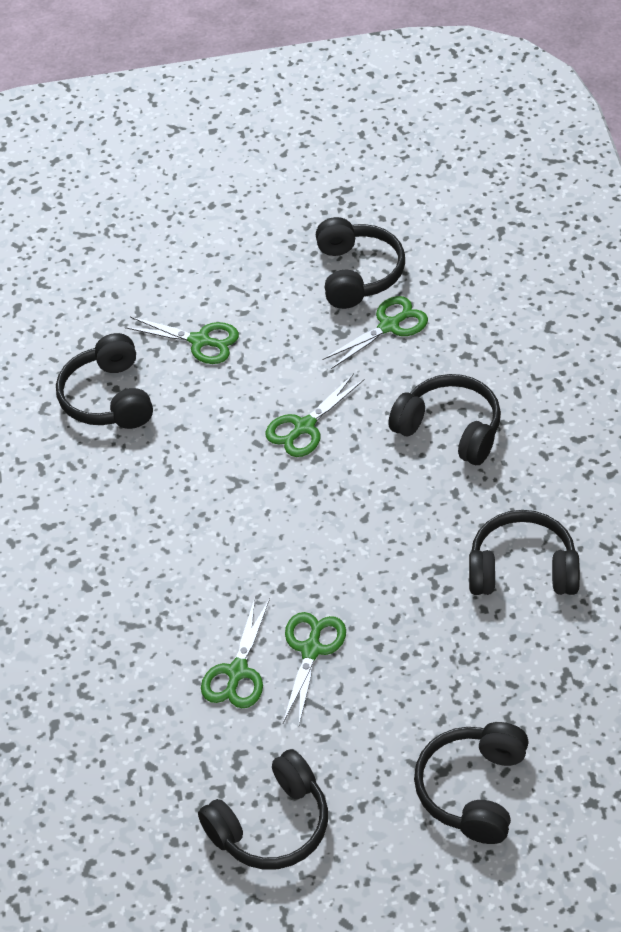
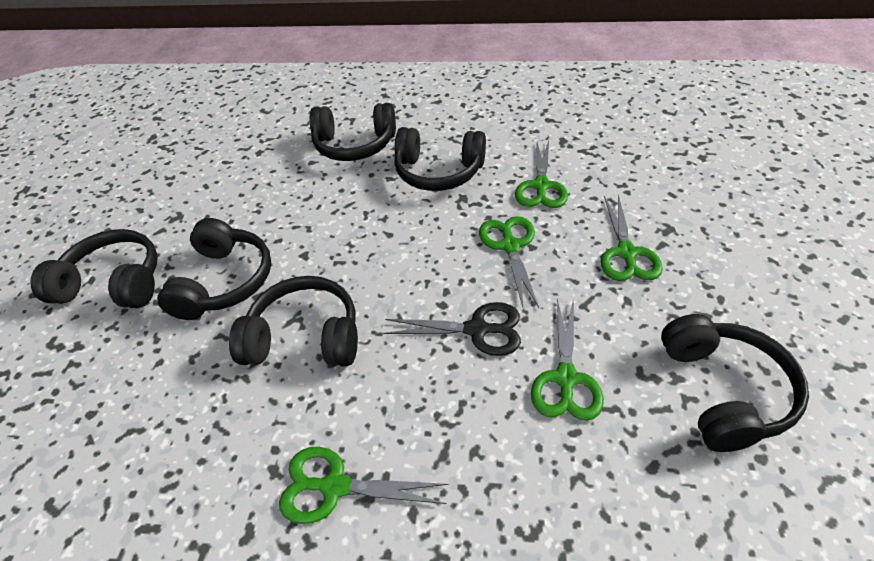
black scissors: 0 -> 1

